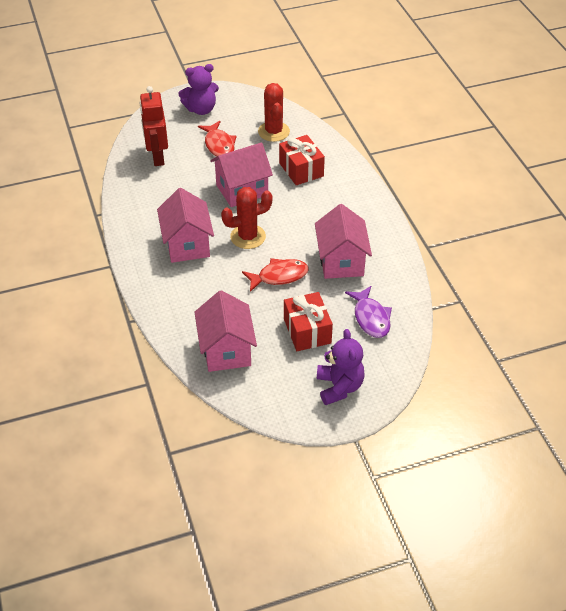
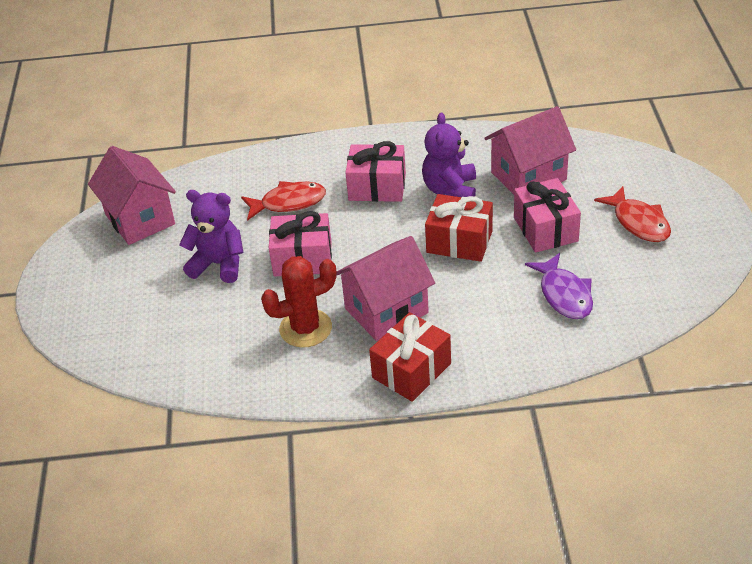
pink gift: 0 -> 3
pink house: 4 -> 3
red cactus: 2 -> 1
red robot: 1 -> 0

